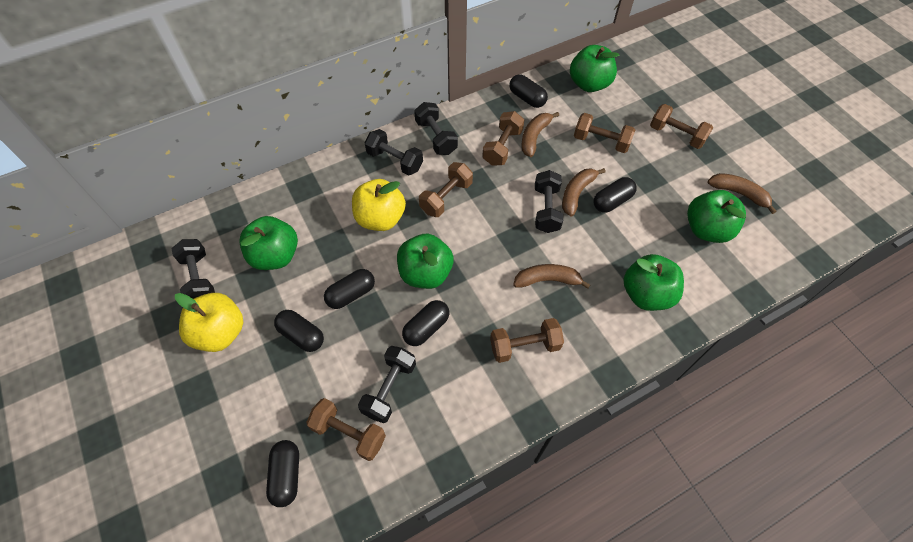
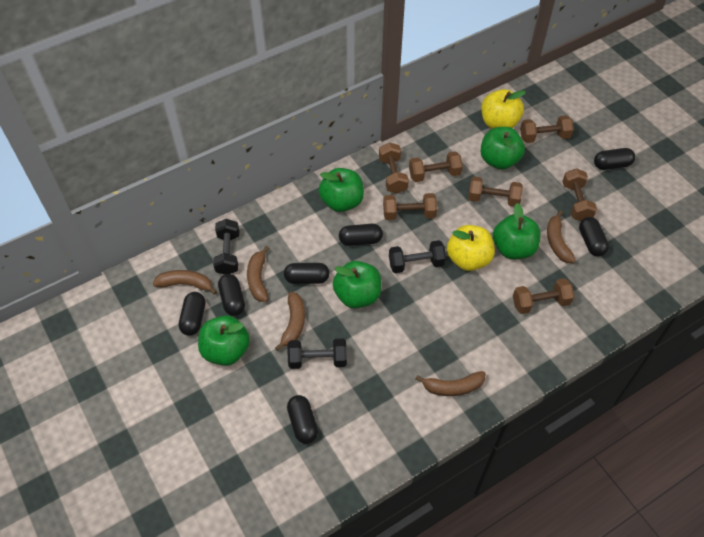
black capsule: 6 -> 7
black dumbbell: 5 -> 3
brown banana: 4 -> 5
brown dumbbell: 6 -> 7

